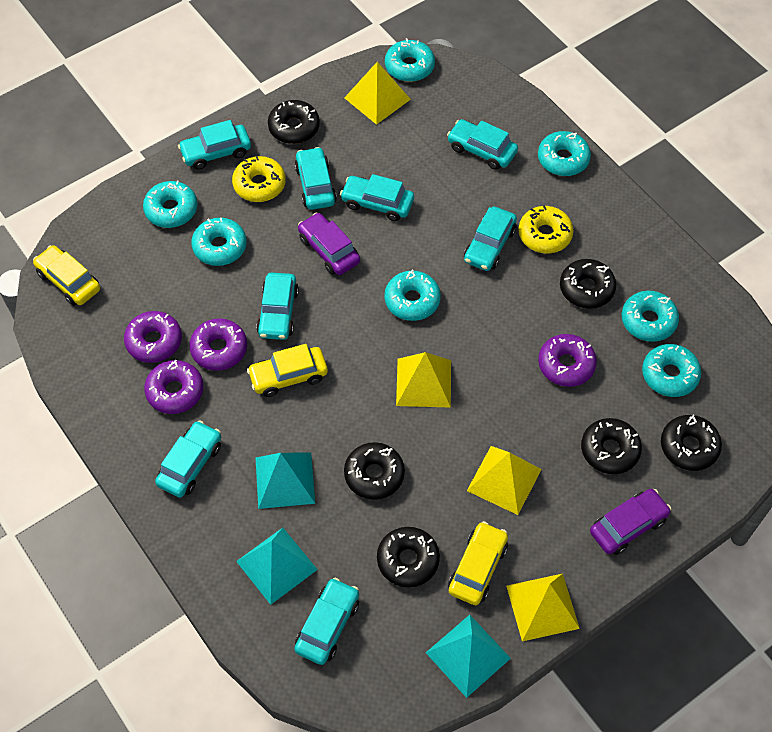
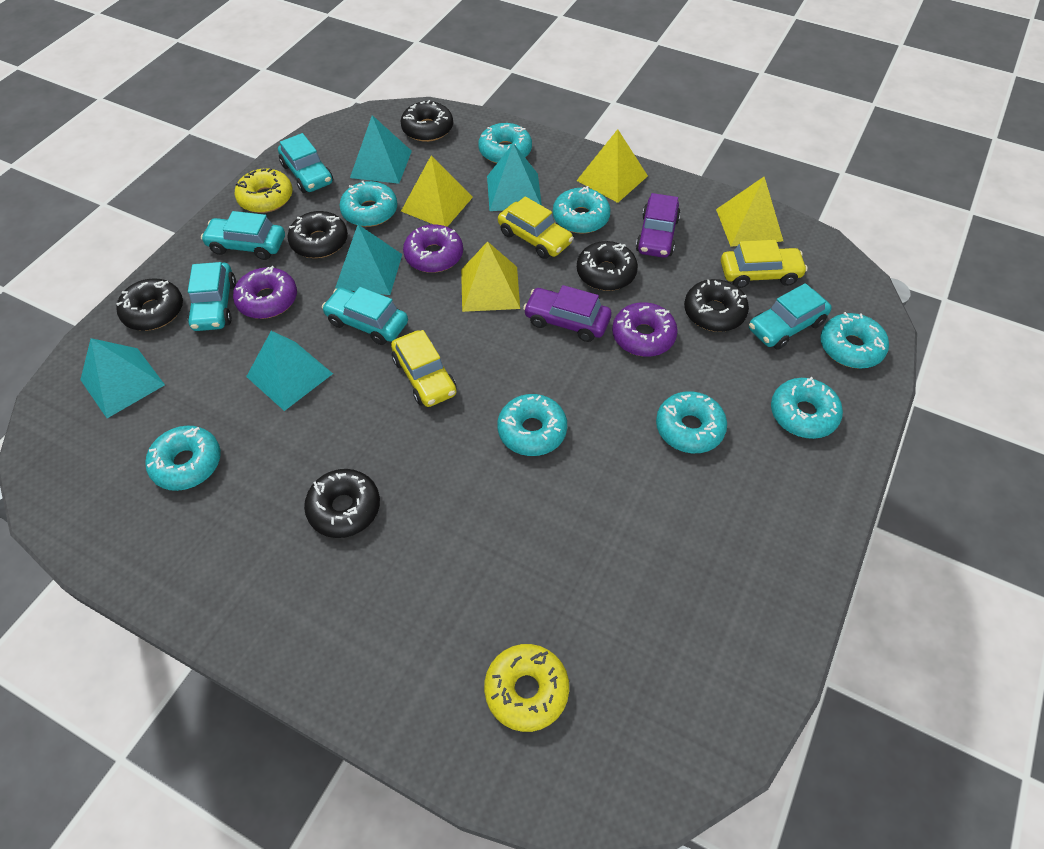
purple donut: 4 -> 3
turquoise car: 8 -> 5
turquoise donut: 7 -> 8
turquoise pyramid: 3 -> 5

